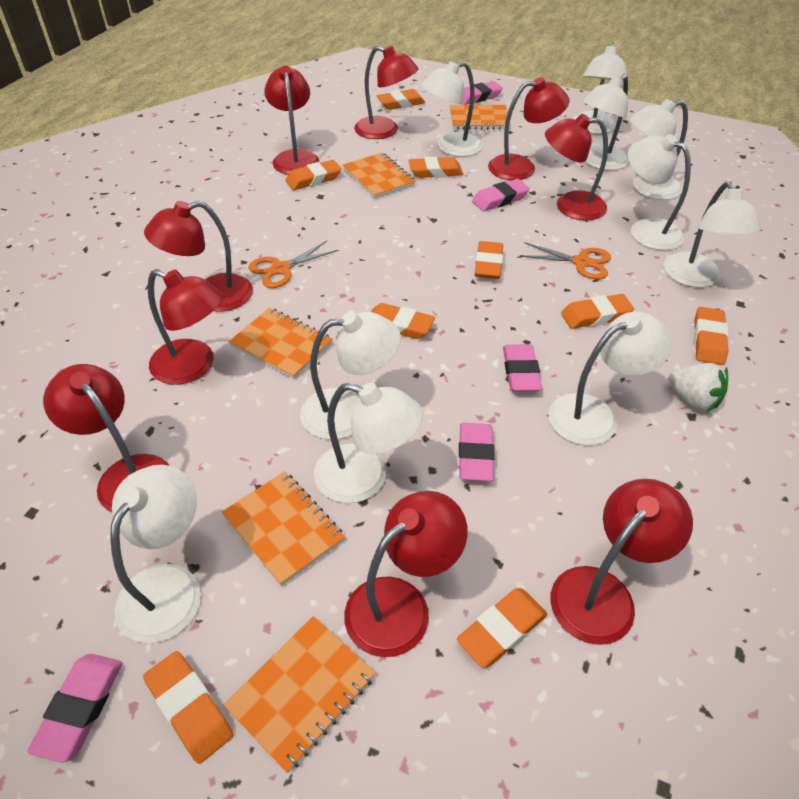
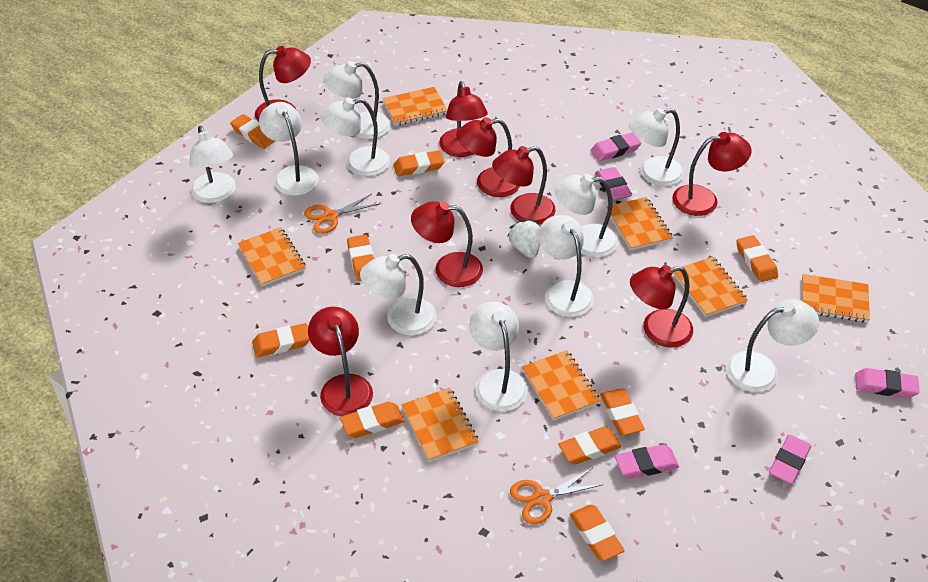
orange notebook: 5 -> 7
red lamp: 9 -> 8

